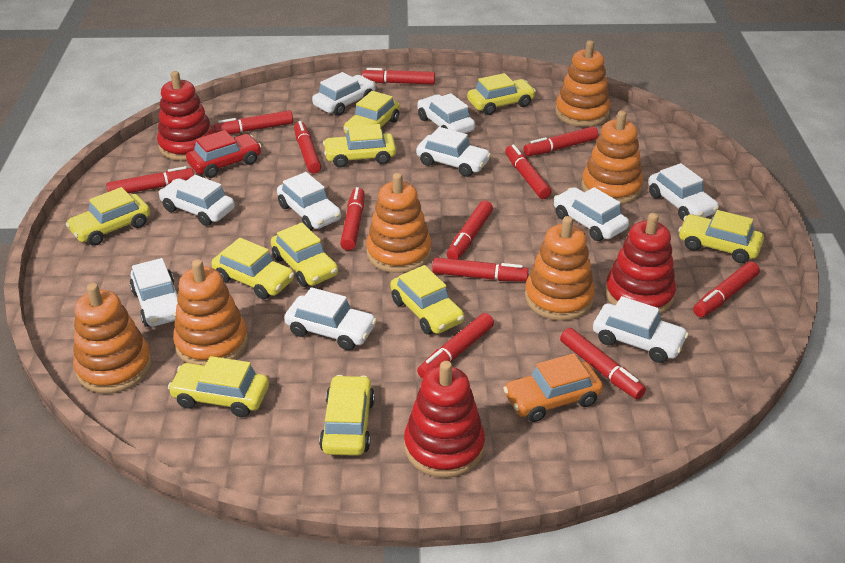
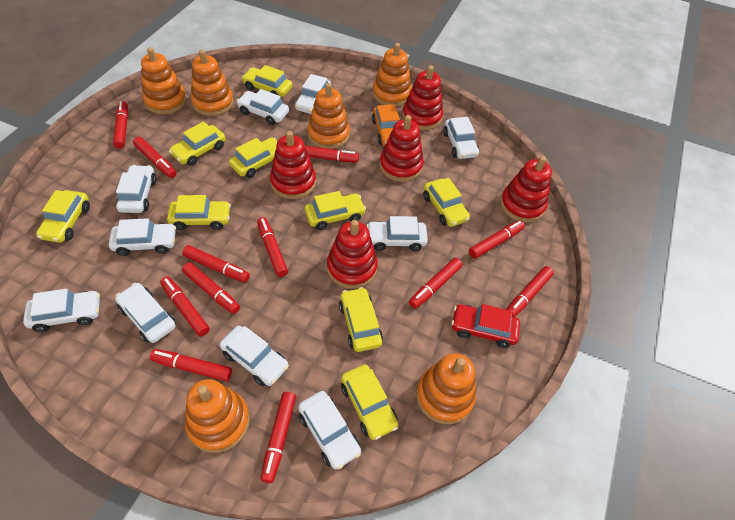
red stacking toy: 3 -> 5
yellow car: 10 -> 9

